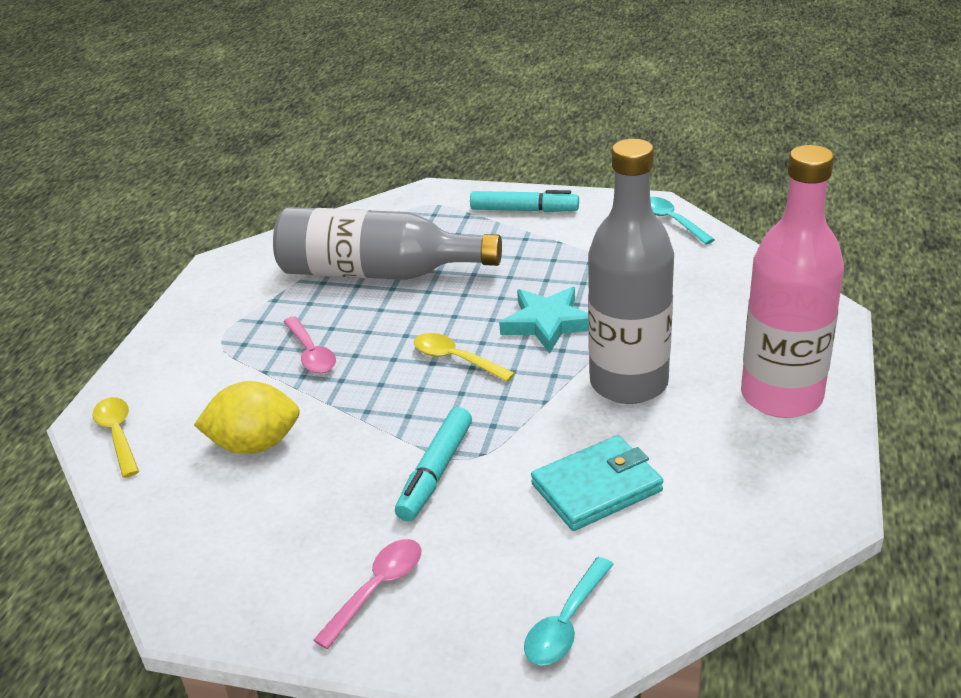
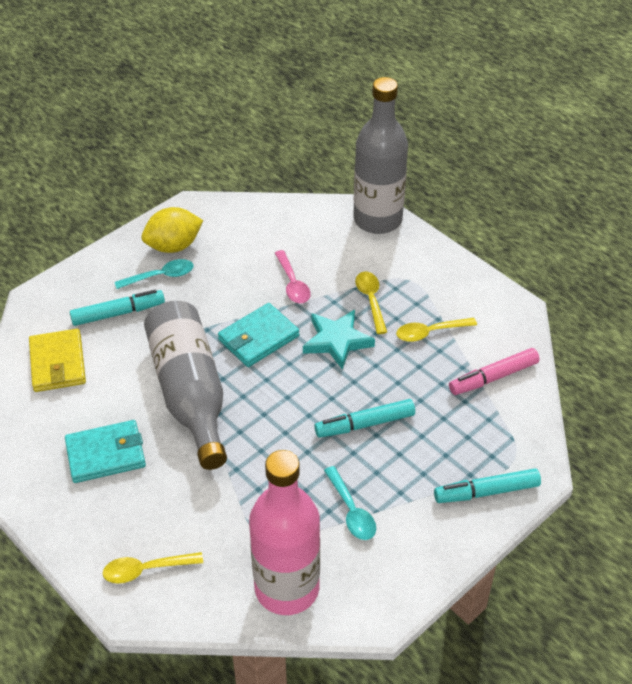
pink marker: 0 -> 1
pink spoon: 2 -> 1
turquoise marker: 2 -> 3
turquoise wallet: 1 -> 2
yellow spoon: 2 -> 3
yellow wallet: 0 -> 1

